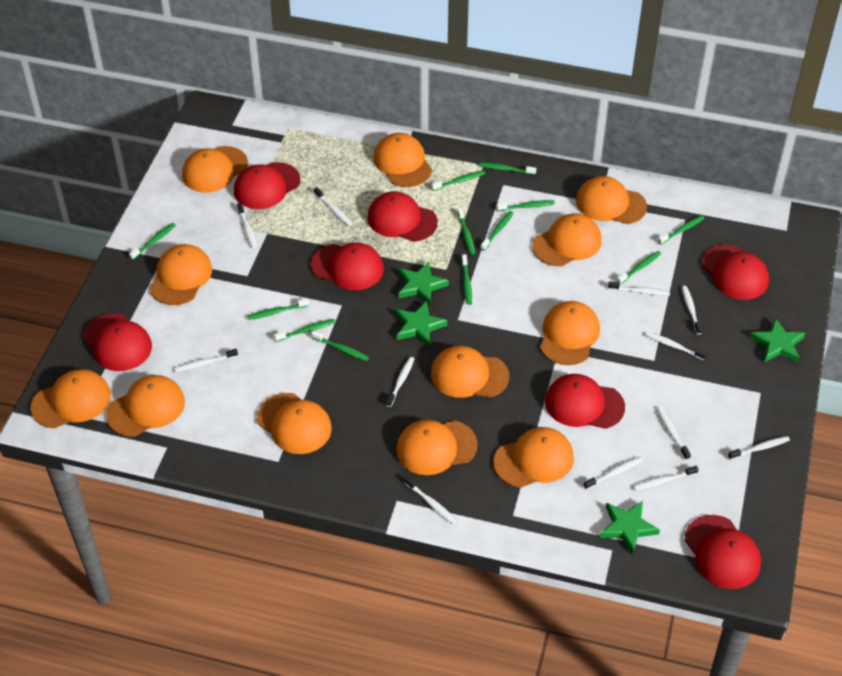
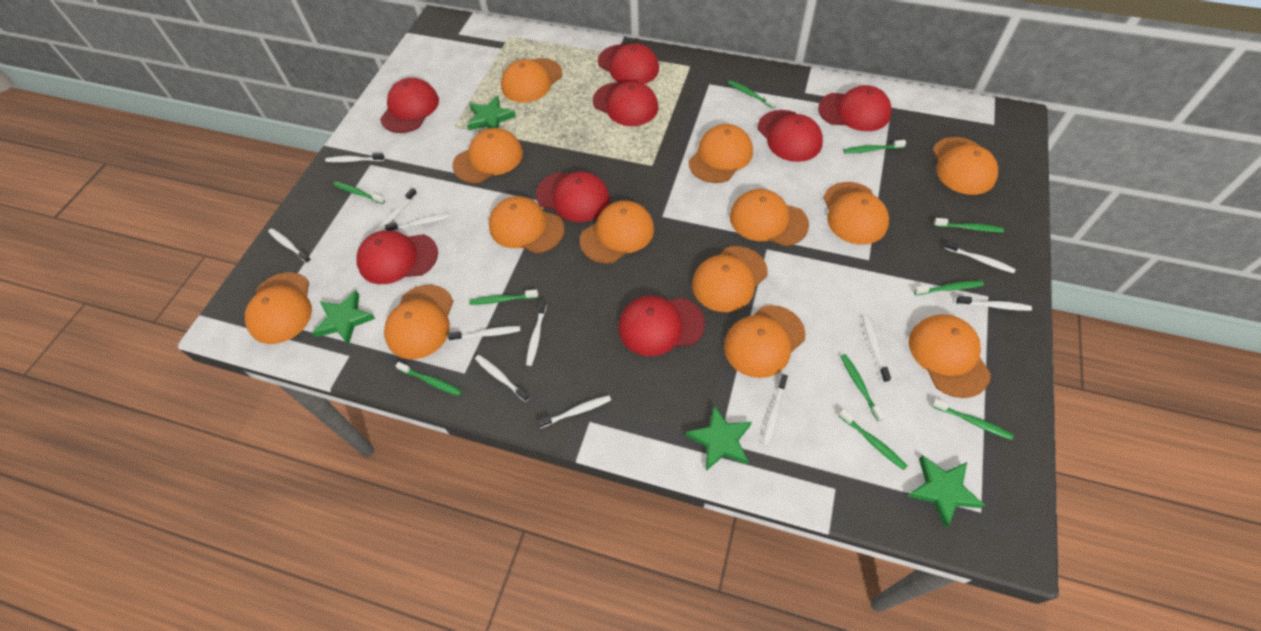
green toothbrush: 12 -> 10
orange cap: 12 -> 13
red cap: 7 -> 8

